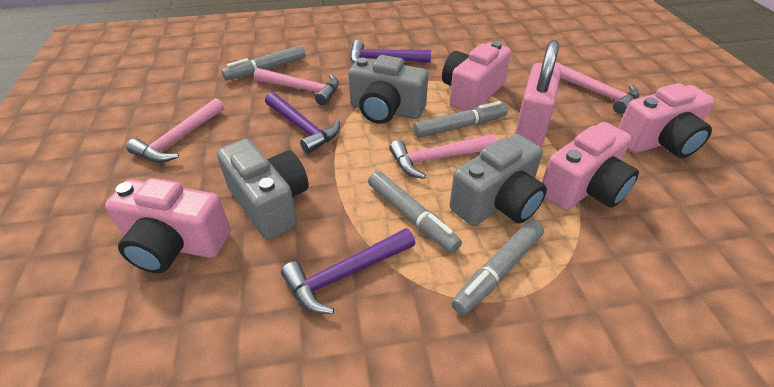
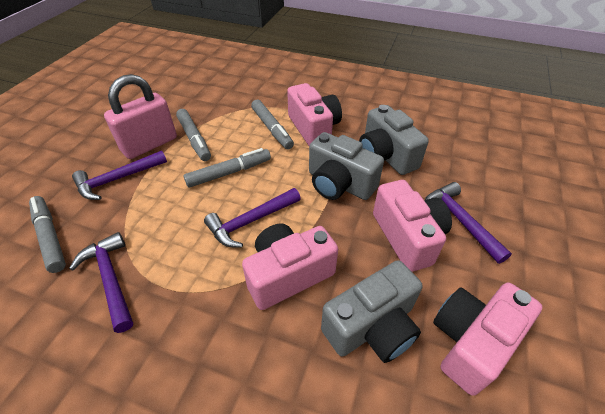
pink hammer: 4 -> 0
purple hammer: 3 -> 4

